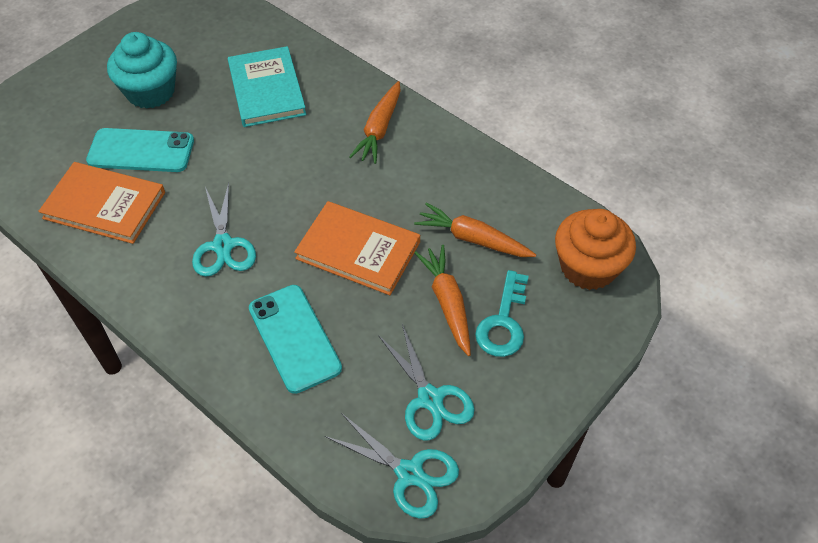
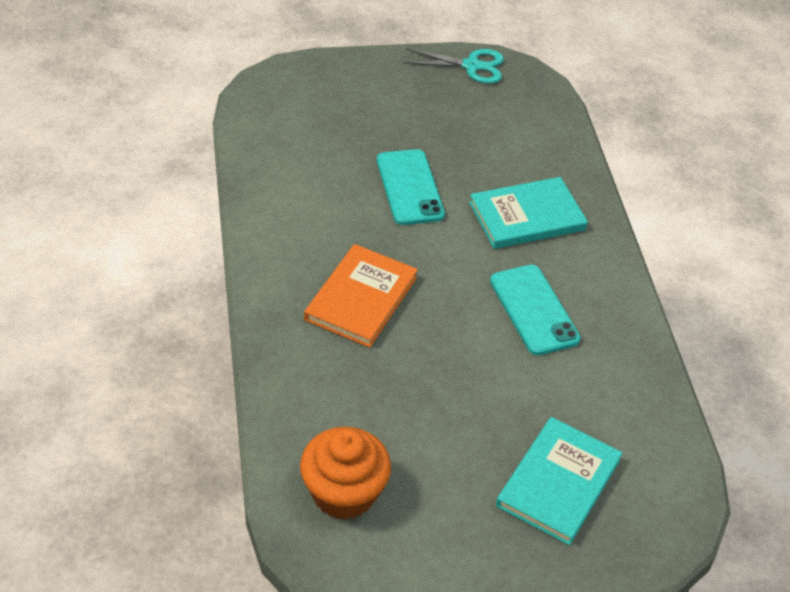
orange book: 2 -> 1
orange carrot: 3 -> 0
turquoise book: 1 -> 2
turquoise cupcake: 1 -> 0
turquoise key: 1 -> 0
turquoise scissors: 3 -> 1

